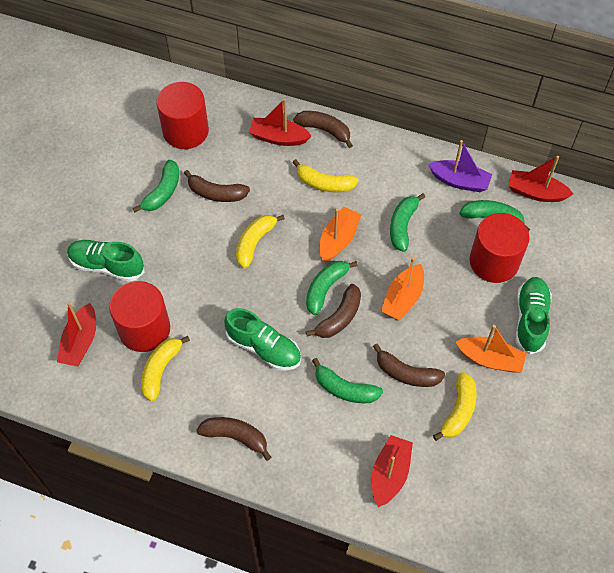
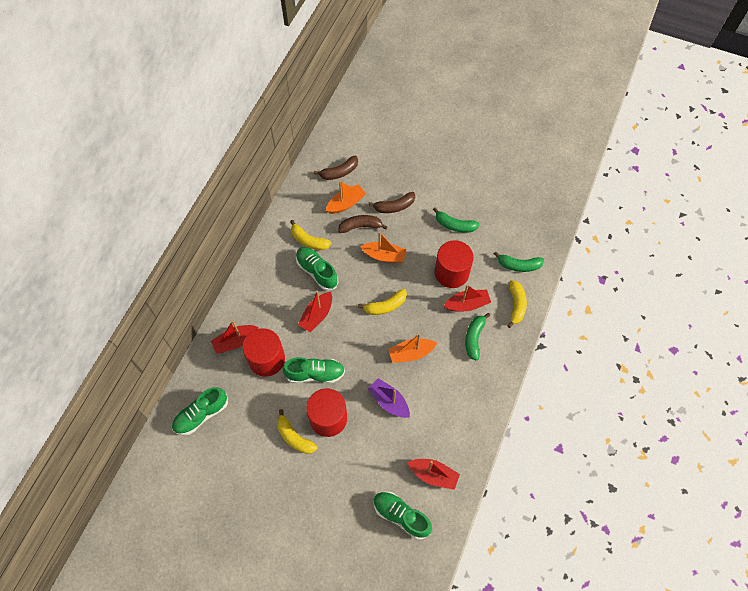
brown banana: 5 -> 3
green banana: 5 -> 3
green shoe: 3 -> 4

